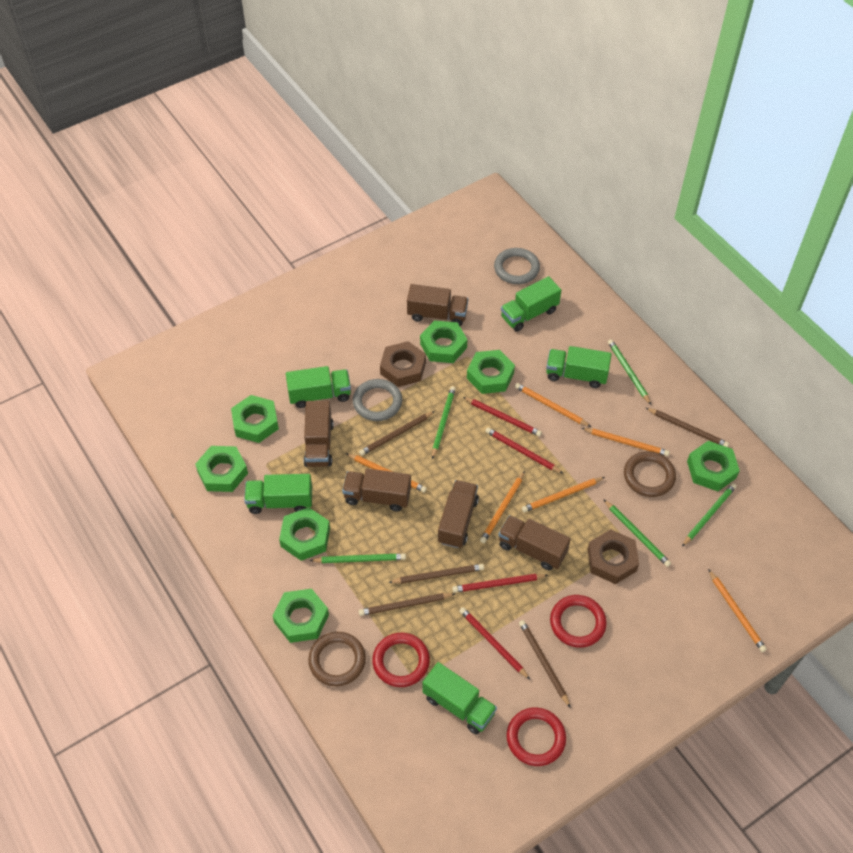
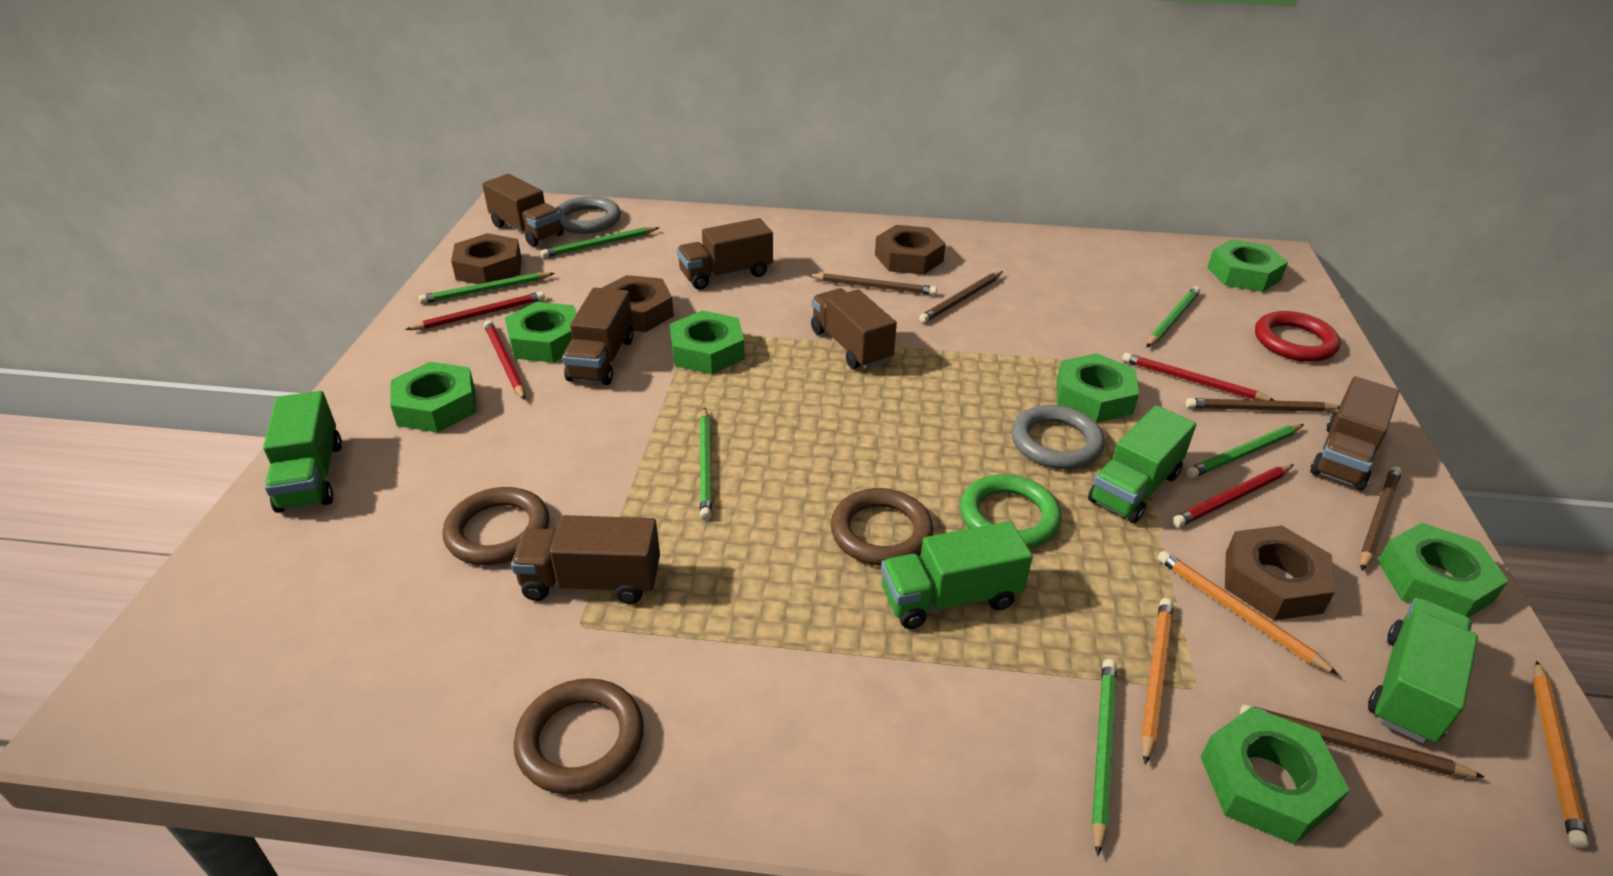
brown nut: 2 -> 4
brown ring: 2 -> 3
brown truck: 5 -> 6
green pencil: 5 -> 6
green ring: 0 -> 1
green truck: 5 -> 4
orange pencil: 6 -> 3
red ring: 3 -> 1

